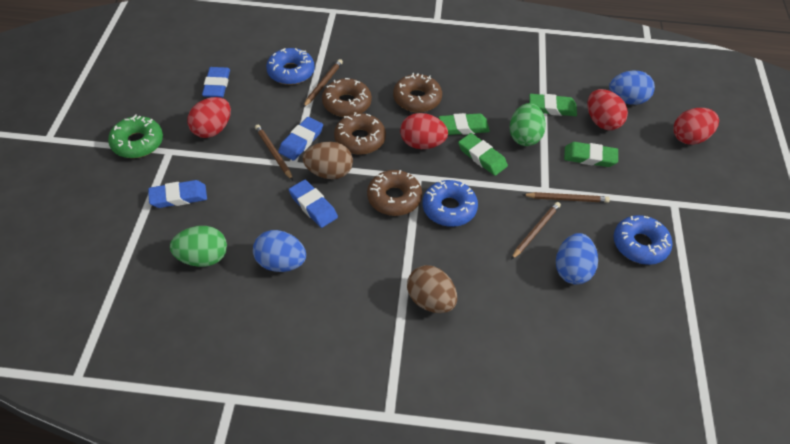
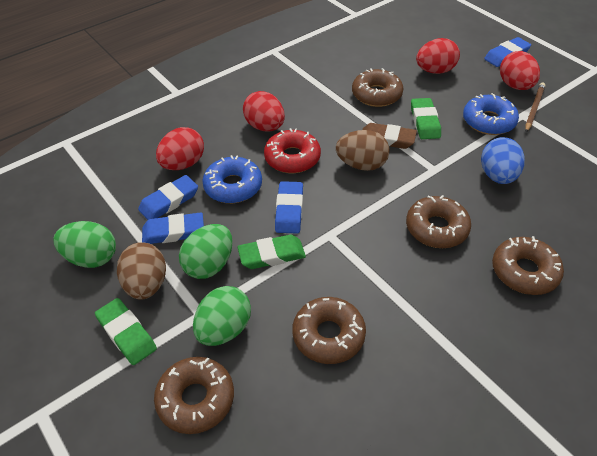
blue donut: 3 -> 2
blue egg: 3 -> 1
brown donut: 4 -> 5
brown eraser: 0 -> 1
brown pencil: 4 -> 1
green donut: 1 -> 0
green egg: 2 -> 3
green eraser: 4 -> 3
red donut: 0 -> 1

